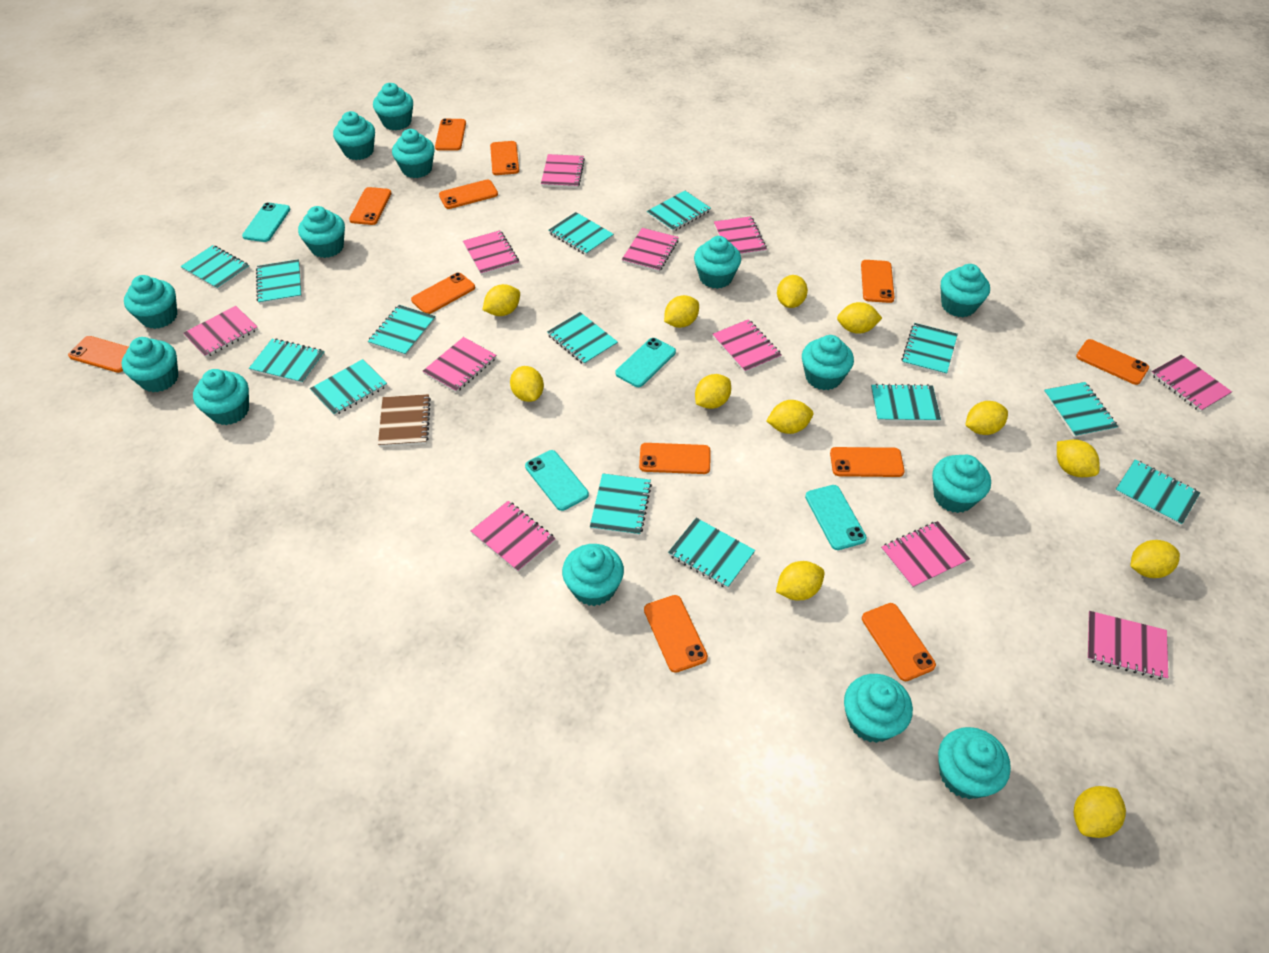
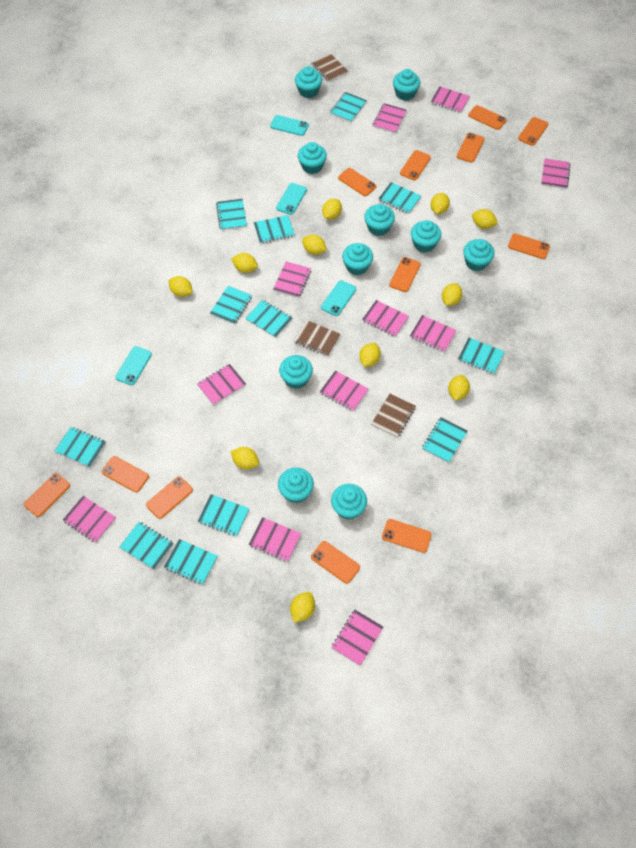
brown notebook: 1 -> 3
turquoise cupcake: 14 -> 10
turquoise notebook: 14 -> 12
yellow lemon: 12 -> 11

